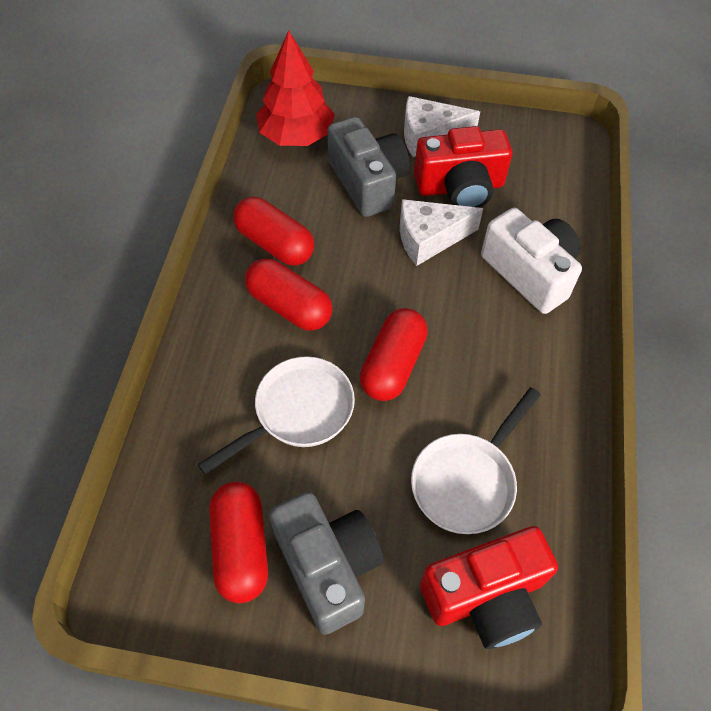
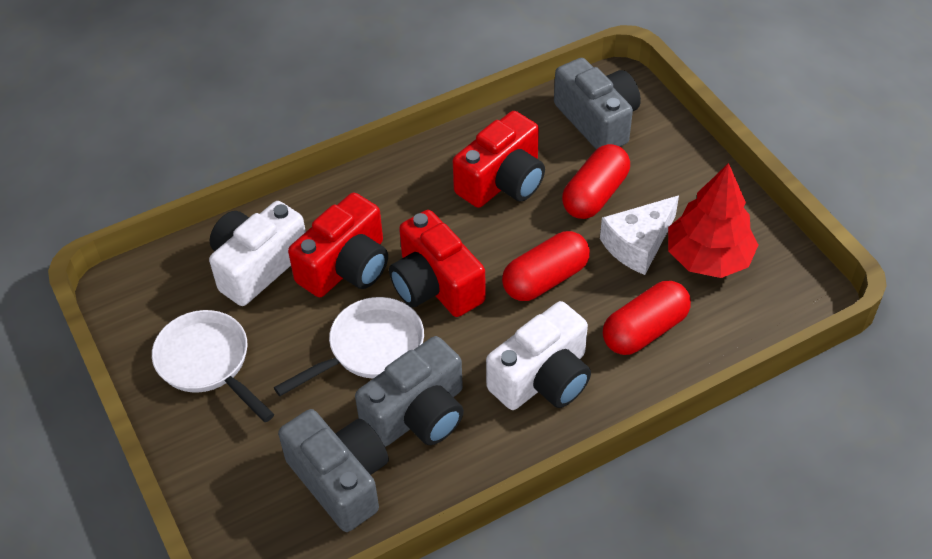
grey camera: 2 -> 3
red camera: 2 -> 3
red capsule: 4 -> 3
white camera: 1 -> 2
white cheese: 2 -> 1

